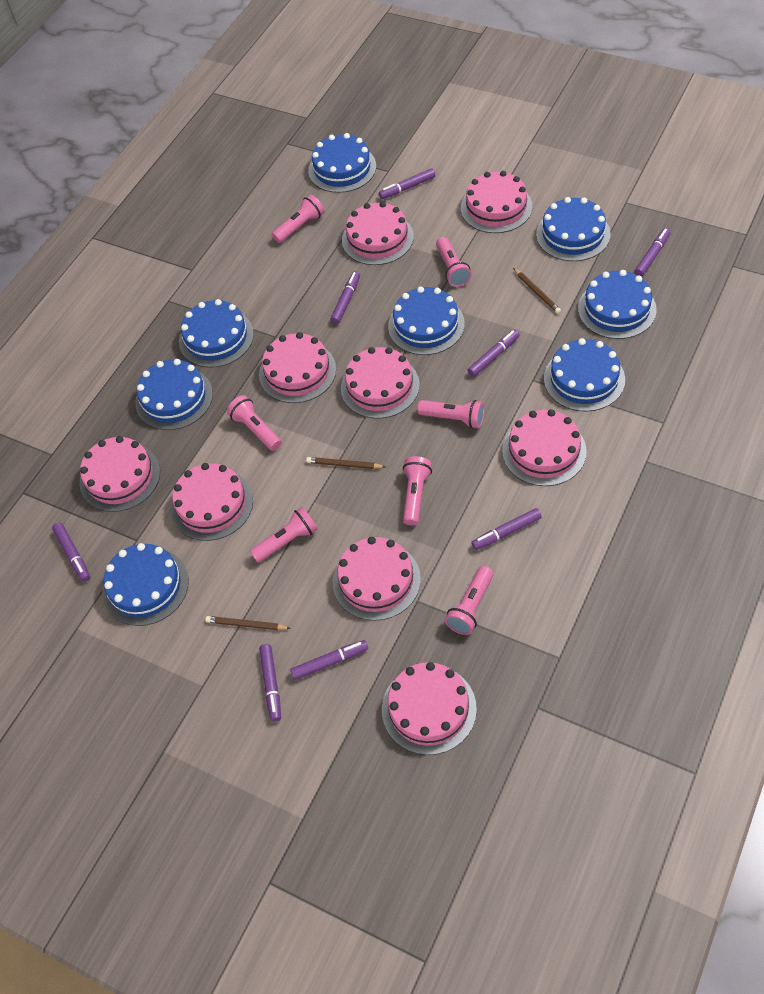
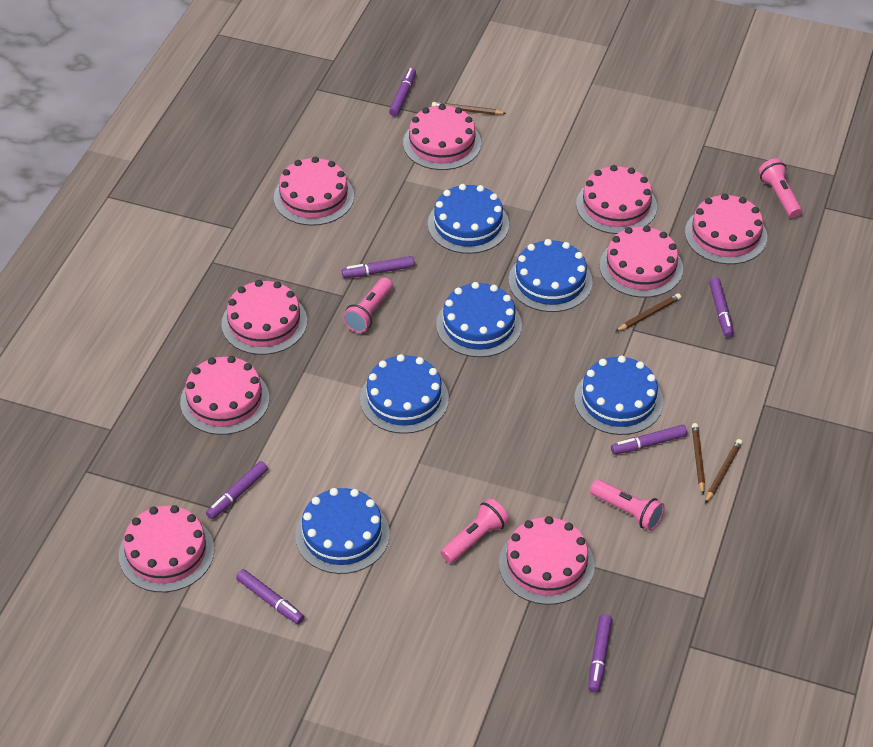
blue cake: 8 -> 6
brown pencil: 3 -> 4
pink flashlight: 7 -> 4
purple marker: 8 -> 7

